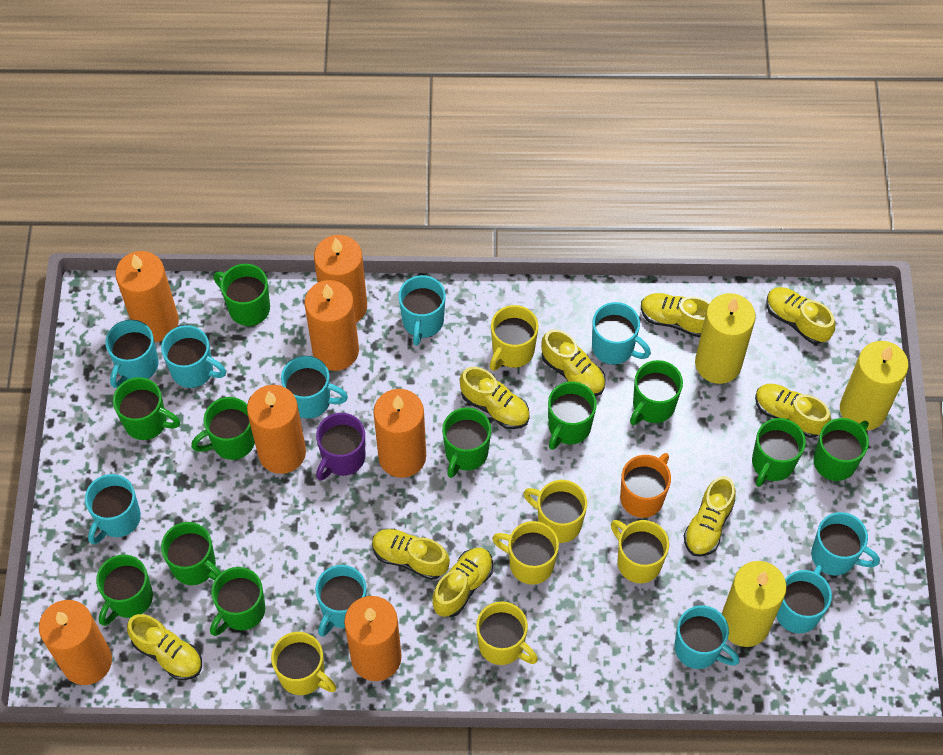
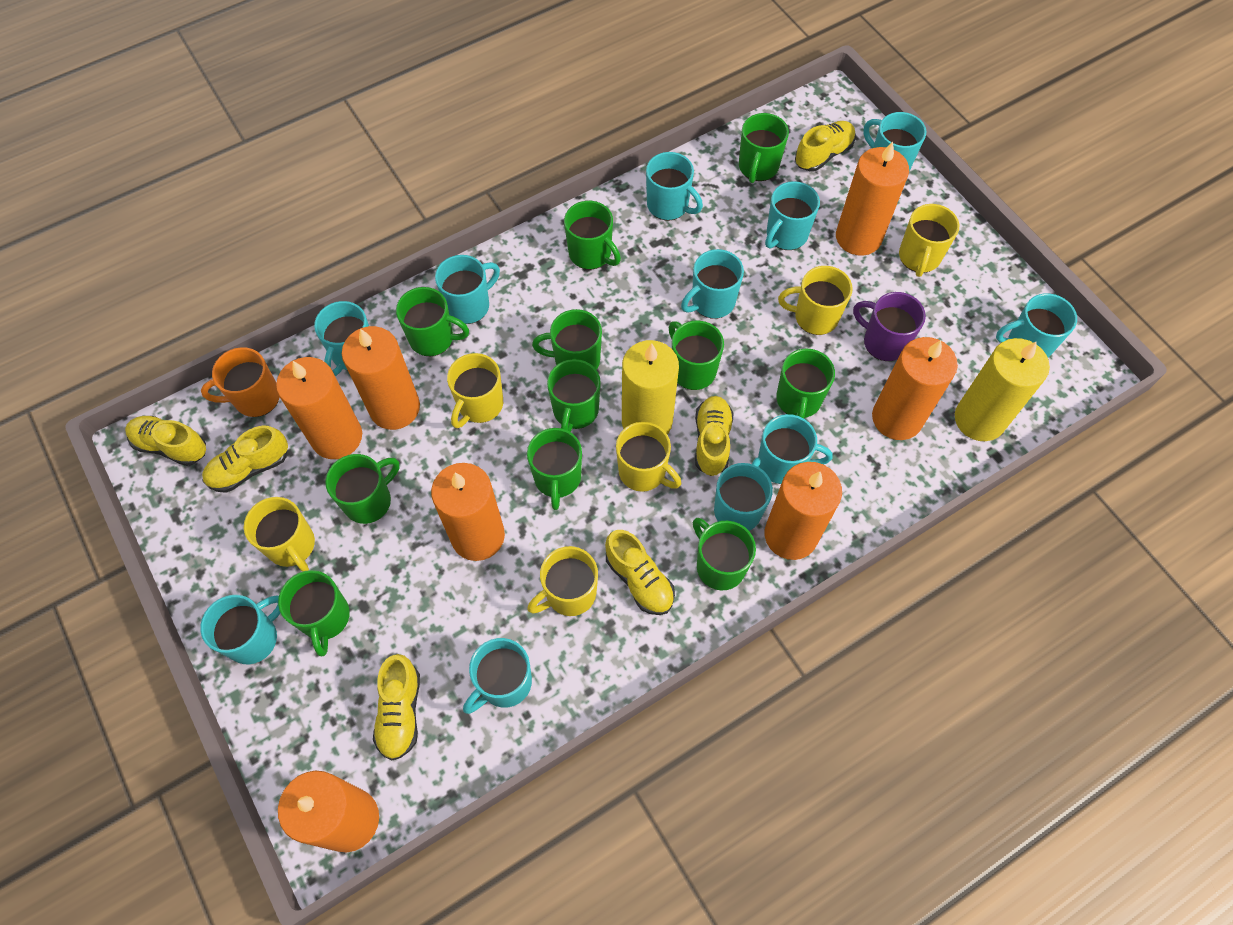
turquoise mug: 10 -> 11
yellow candle: 3 -> 2
yellow shoe: 9 -> 6

